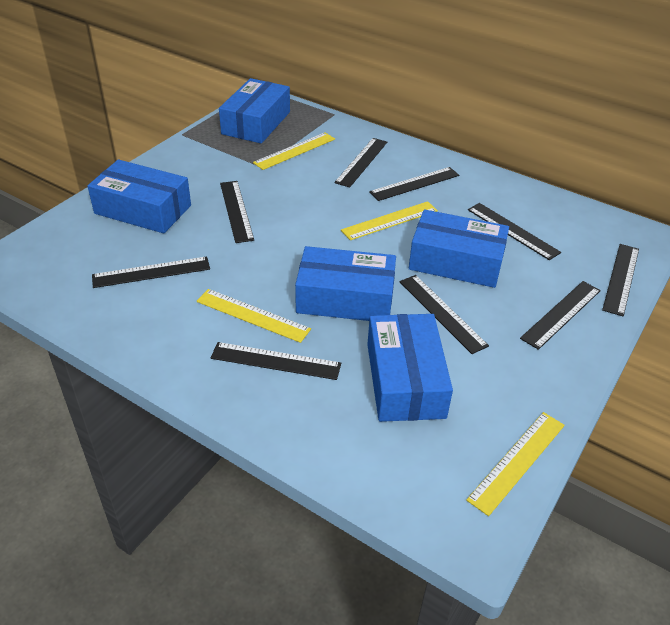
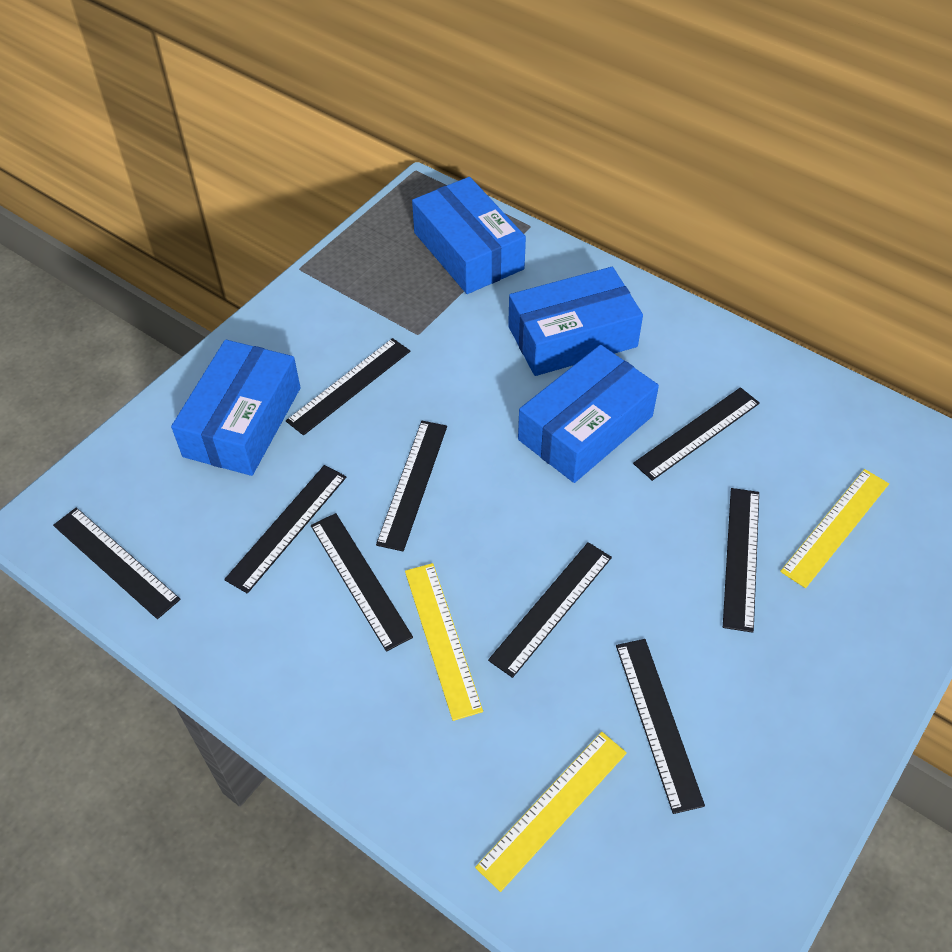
blue box: 5 -> 4
yellow ruler: 4 -> 3

